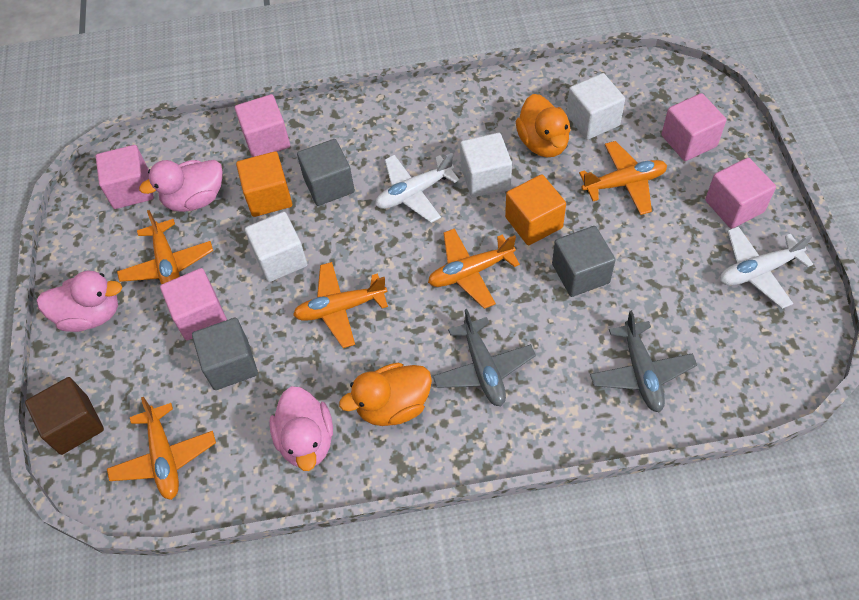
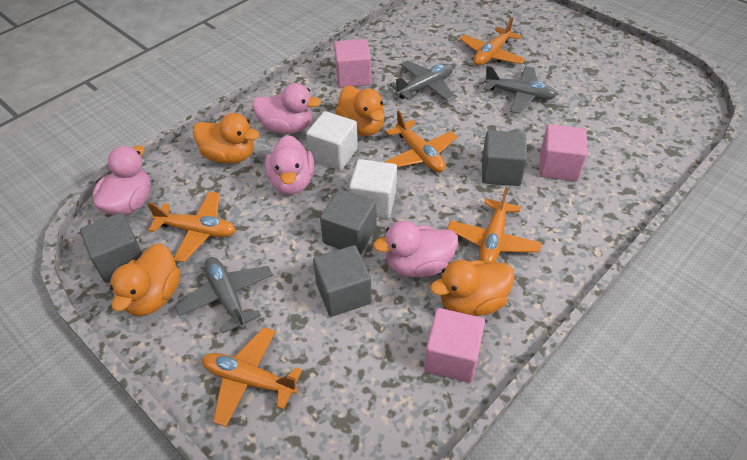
brown cube: 1 -> 0
grey cube: 3 -> 4
grey plane: 2 -> 3
orange cube: 2 -> 0
orange duck: 2 -> 4
pink cube: 5 -> 3
pink duck: 3 -> 4
white cube: 3 -> 2
white plane: 2 -> 0

